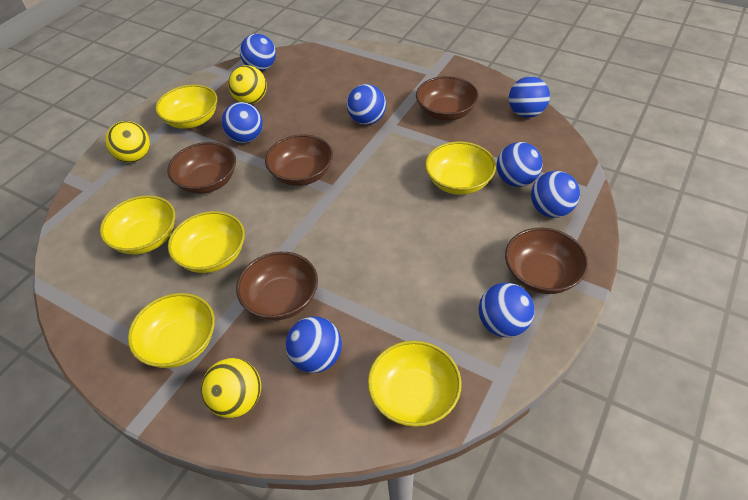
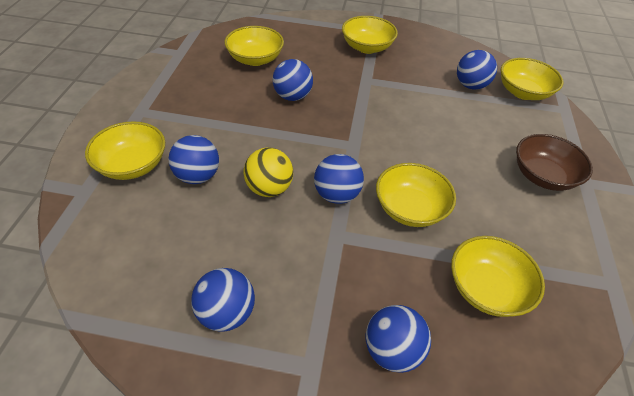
blue ball: 8 -> 6
brown bowl: 5 -> 1
yellow ball: 3 -> 1

